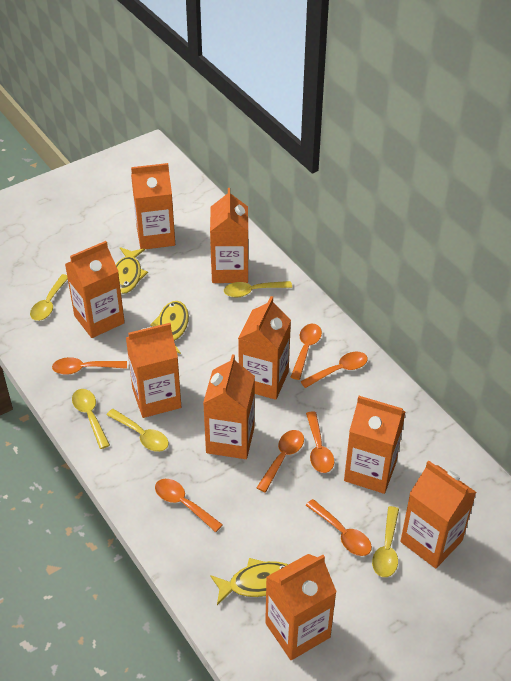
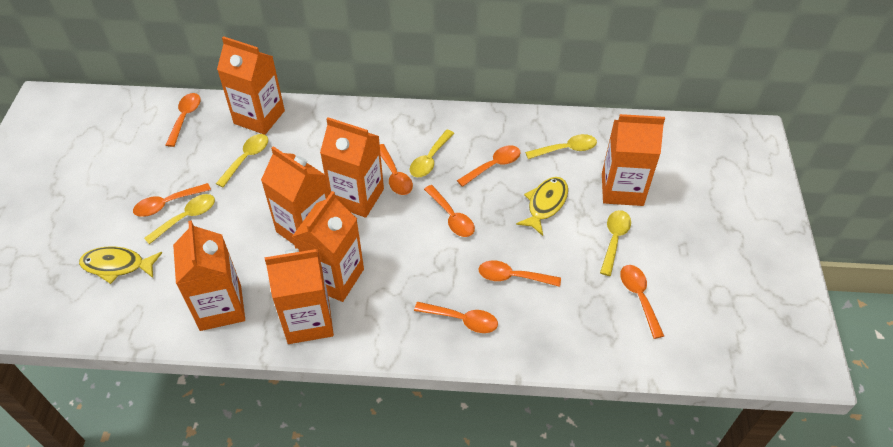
orange carton: 9 -> 7
orange spoon: 7 -> 8
yellow fish: 3 -> 2

